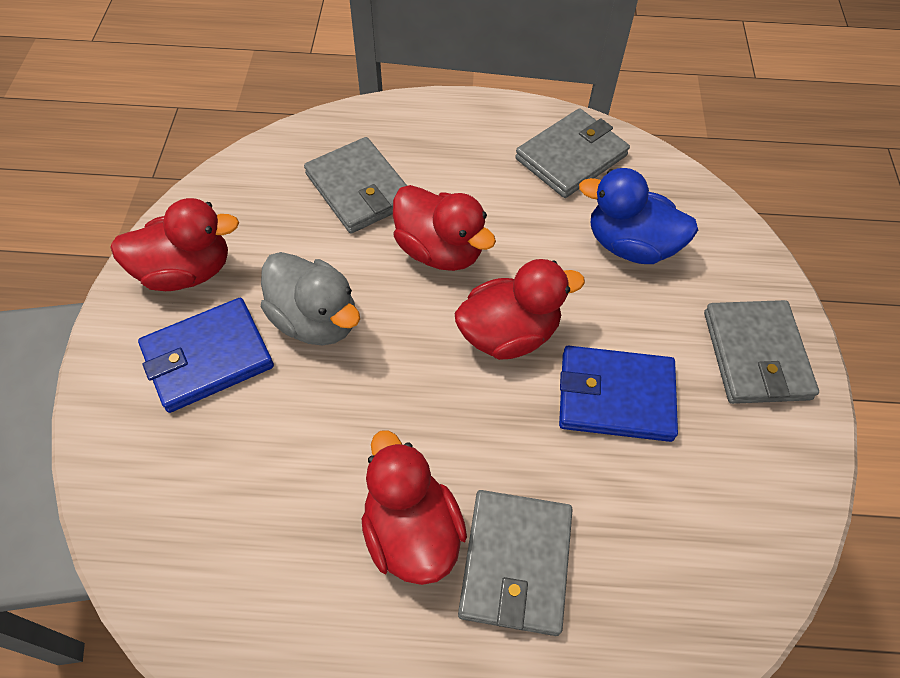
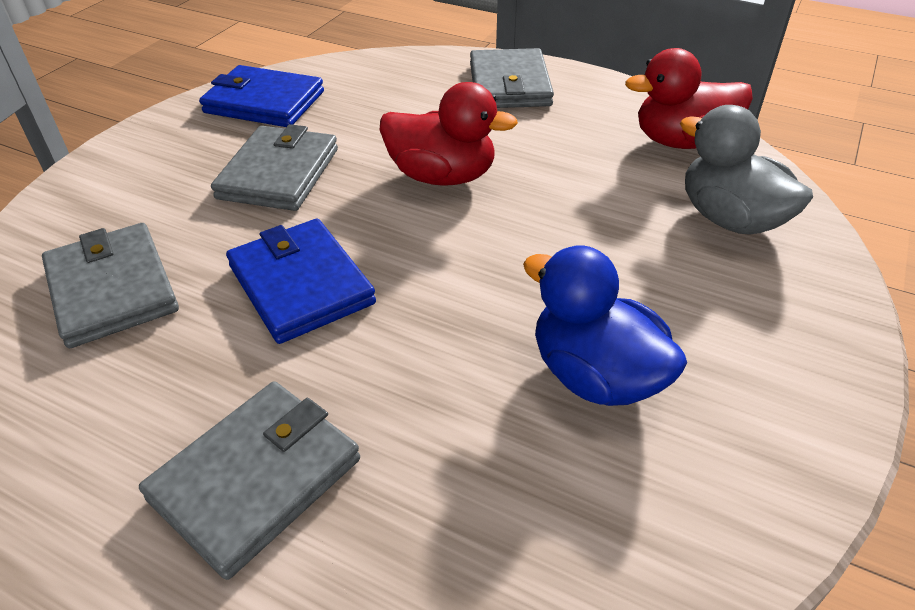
red duck: 4 -> 2

